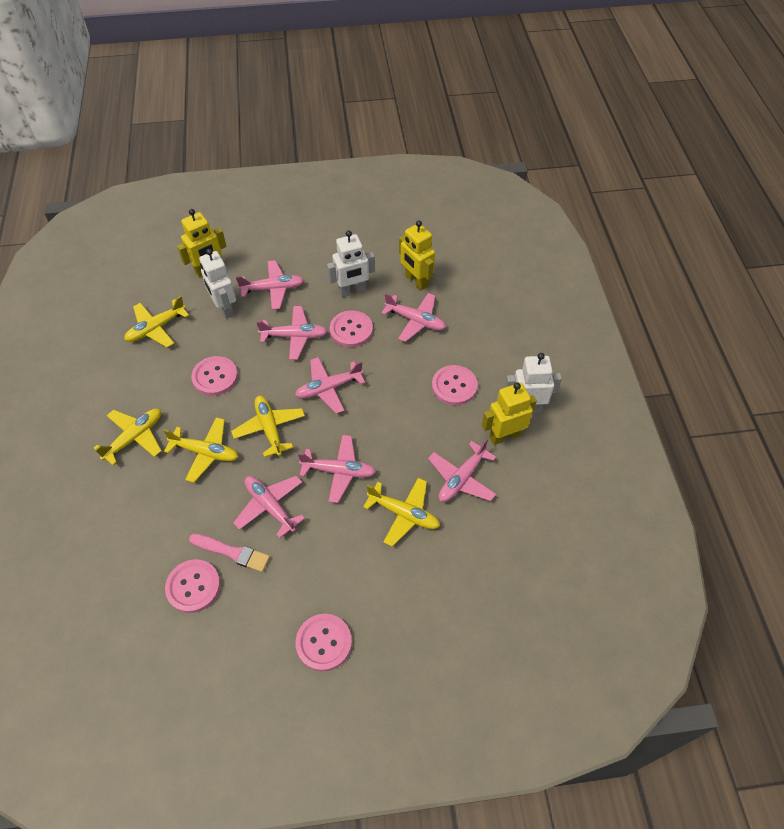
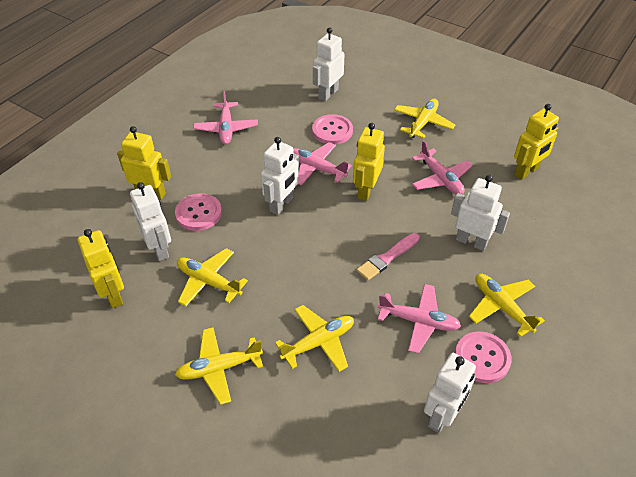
pink button: 5 -> 3
pink plane: 7 -> 4
white robot: 3 -> 5
yellow robot: 3 -> 4

